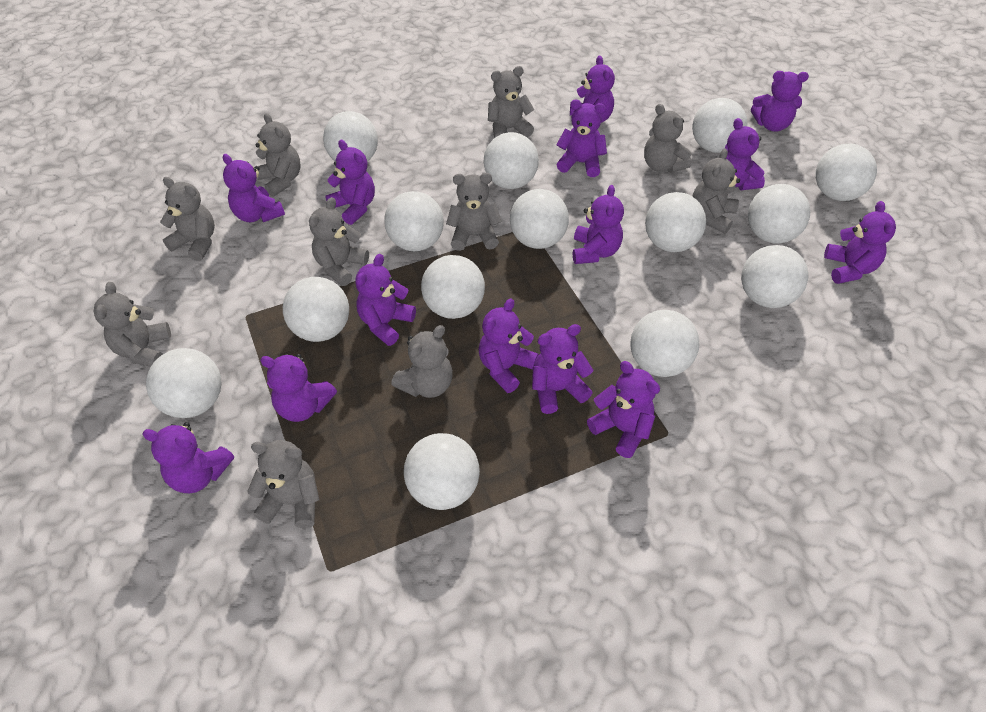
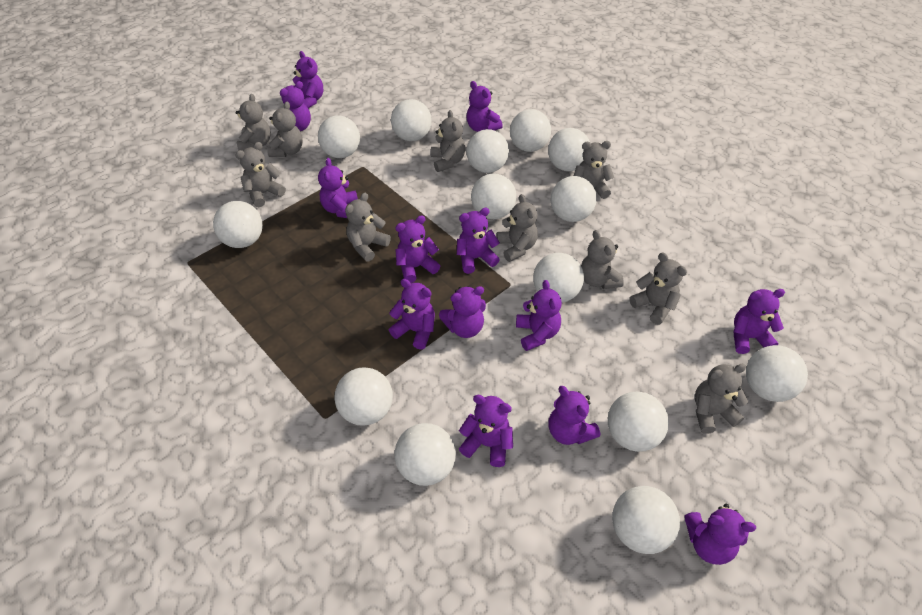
purple teddy bear: 14 -> 13

